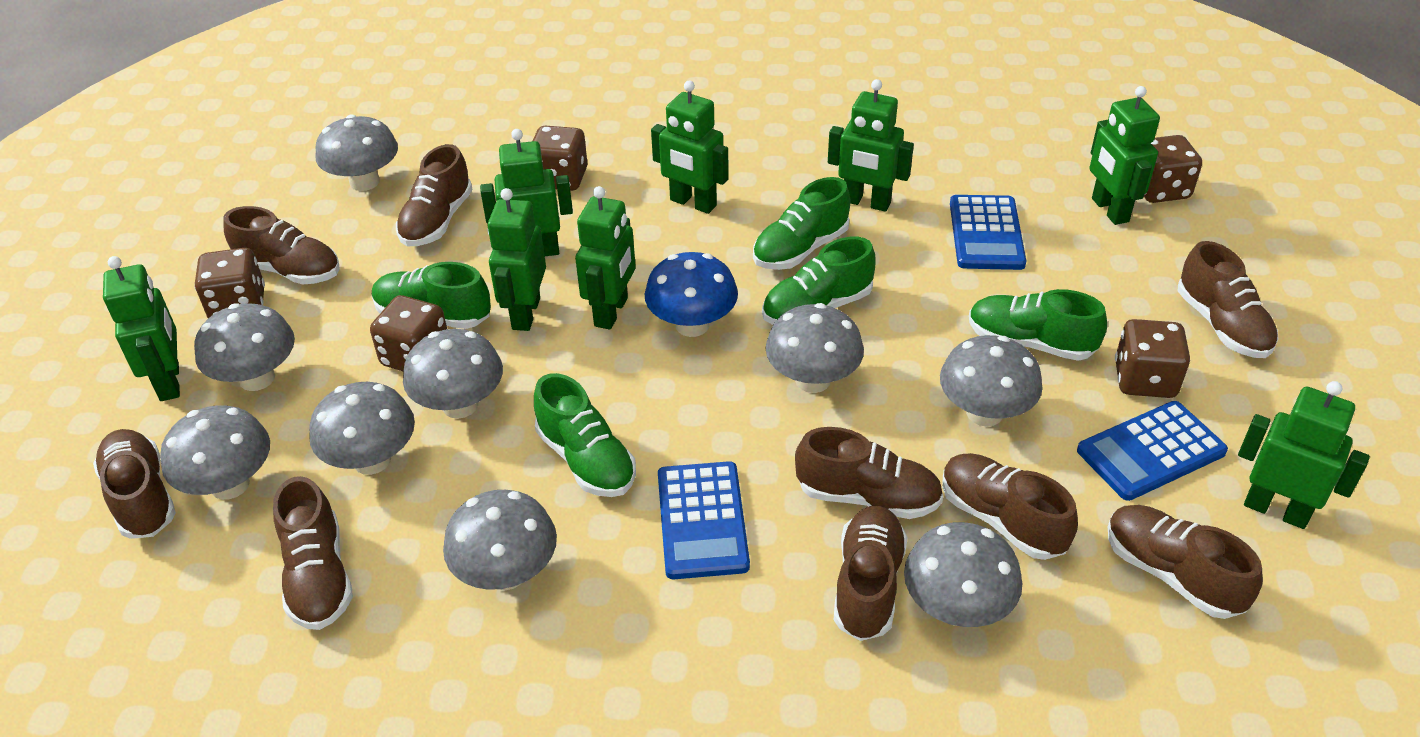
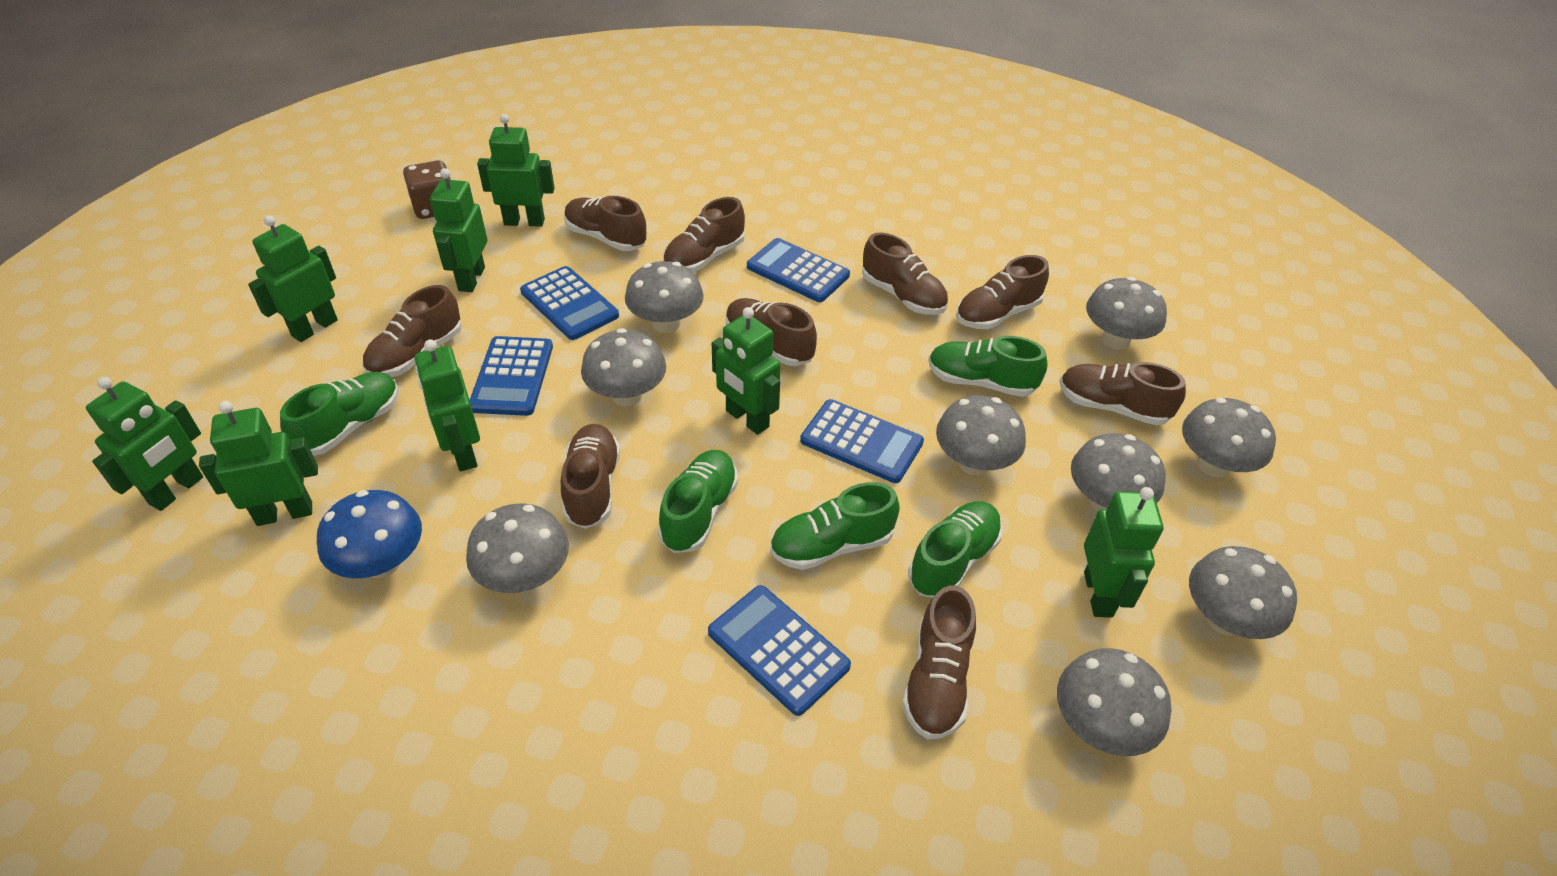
blue calculator: 3 -> 5
brown dice: 5 -> 1

